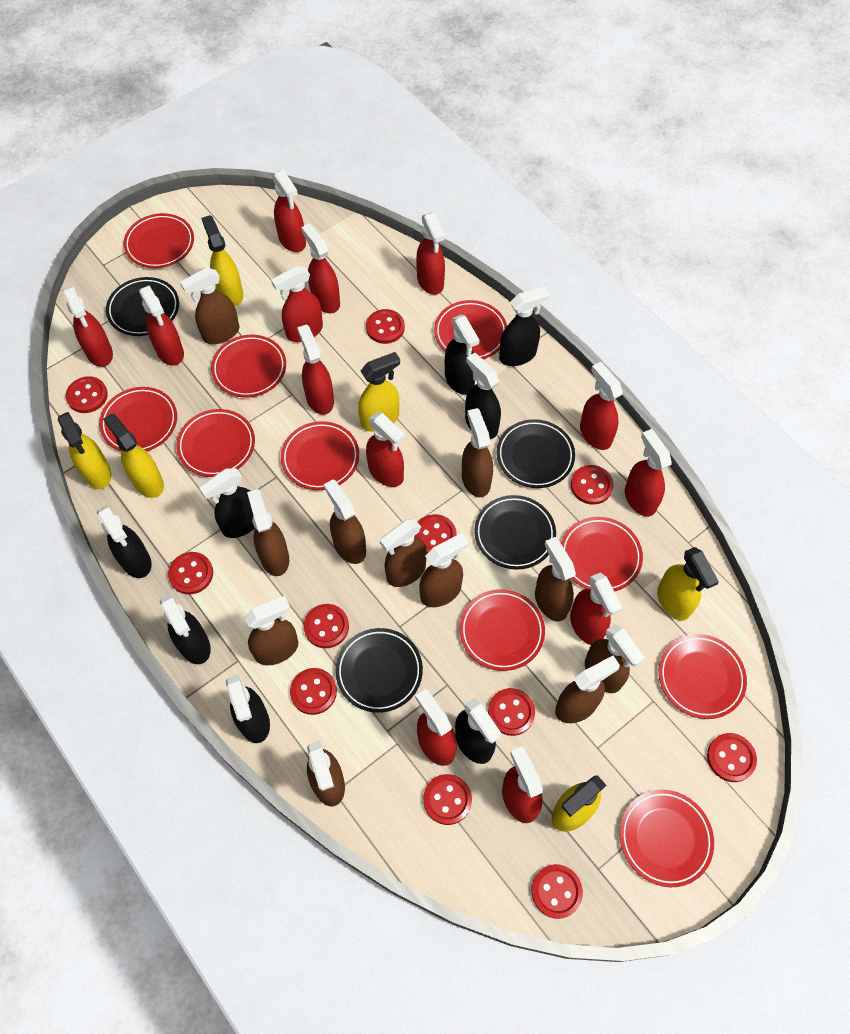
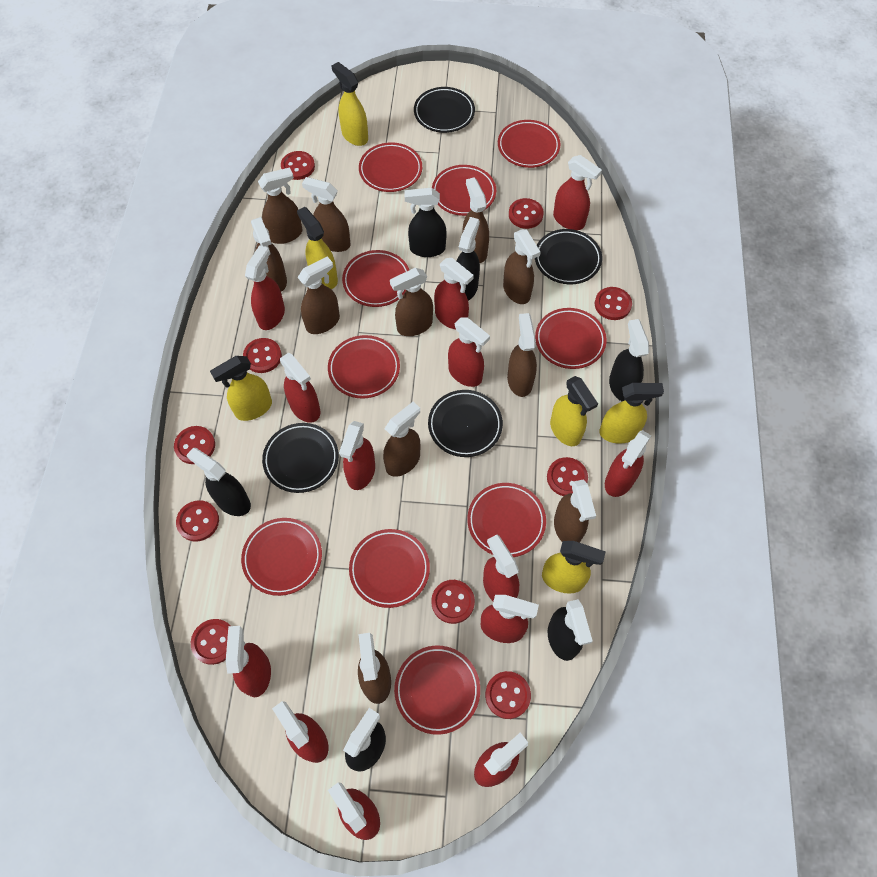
black spray bottle: 8 -> 6
red button: 11 -> 10

